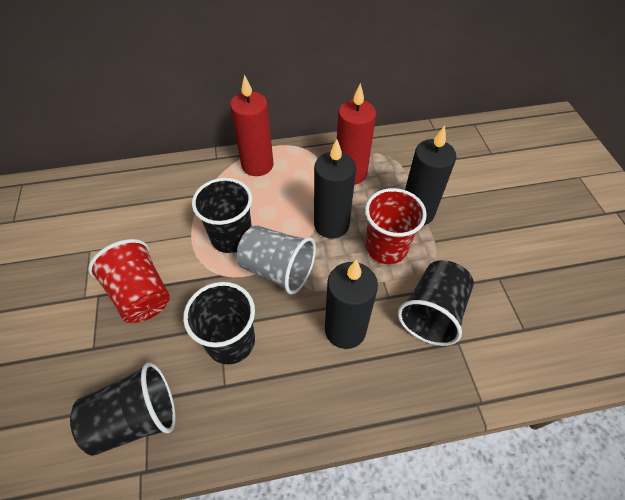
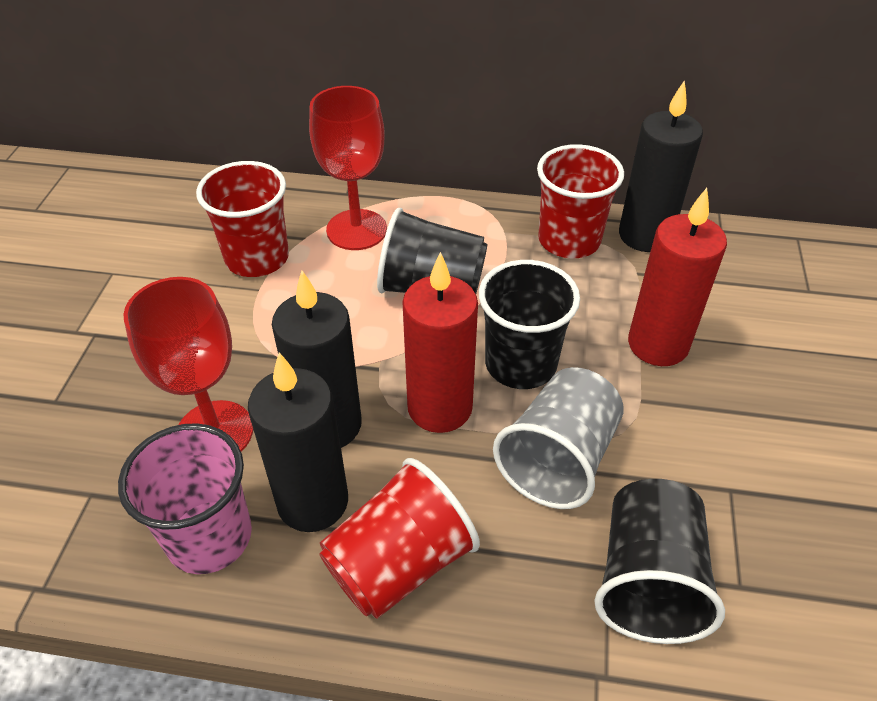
black cup: 4 -> 3
pink cup: 0 -> 1
red cup: 2 -> 3
red goblet: 0 -> 2

